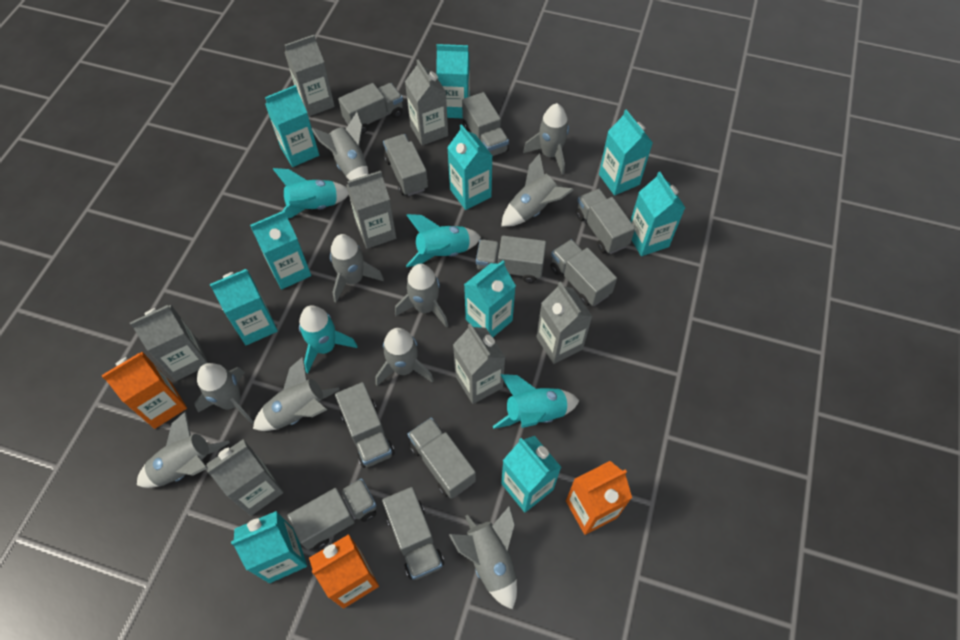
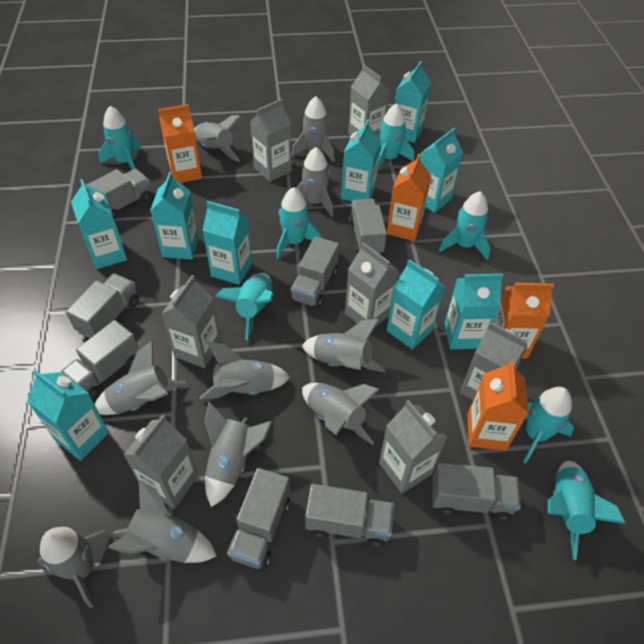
grey truck: 10 -> 8
orange carton: 3 -> 4
turquoise carton: 10 -> 9
turquoise rocket: 4 -> 7

